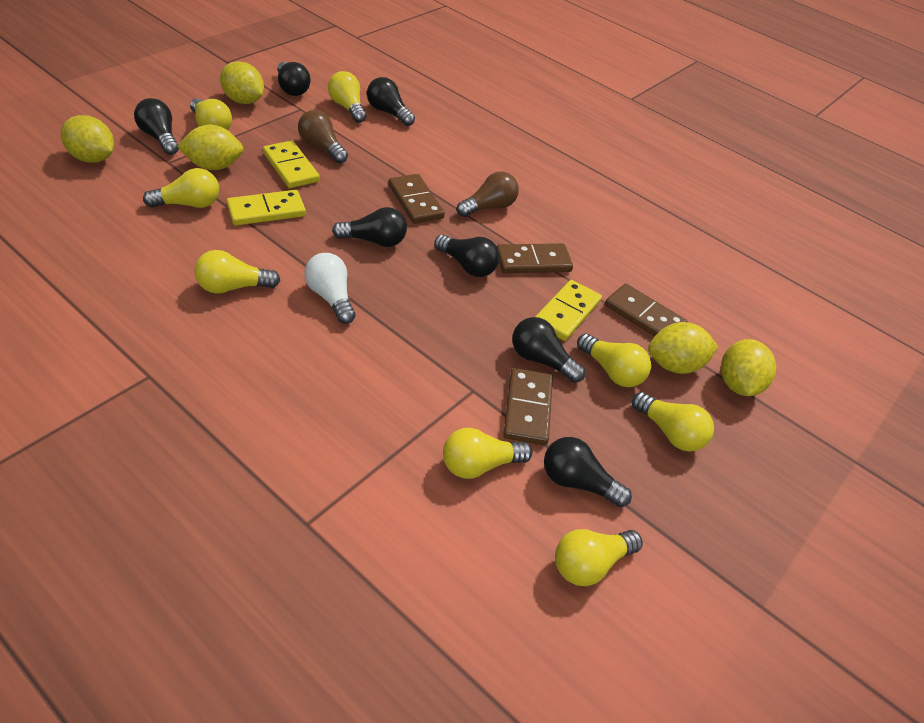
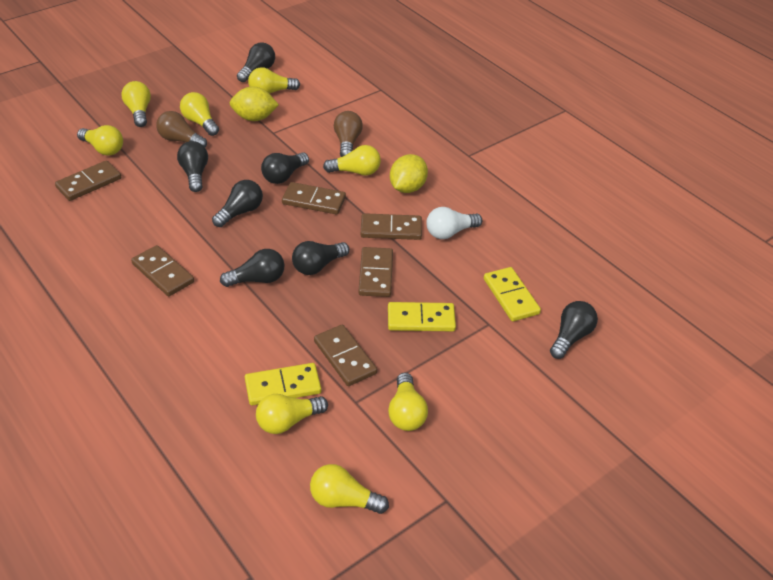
brown domino: 4 -> 6
yellow lemon: 5 -> 2

